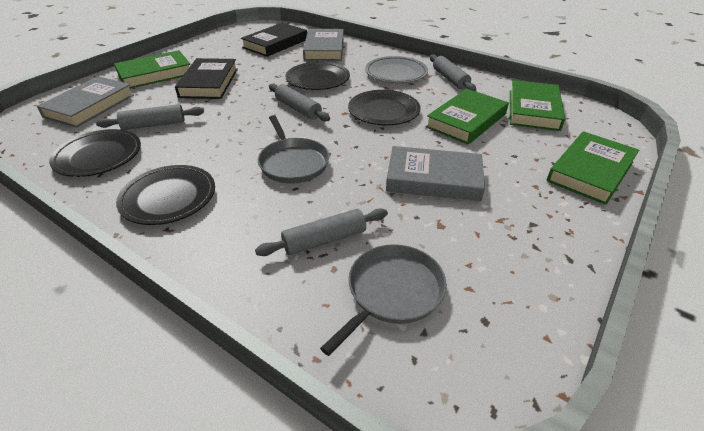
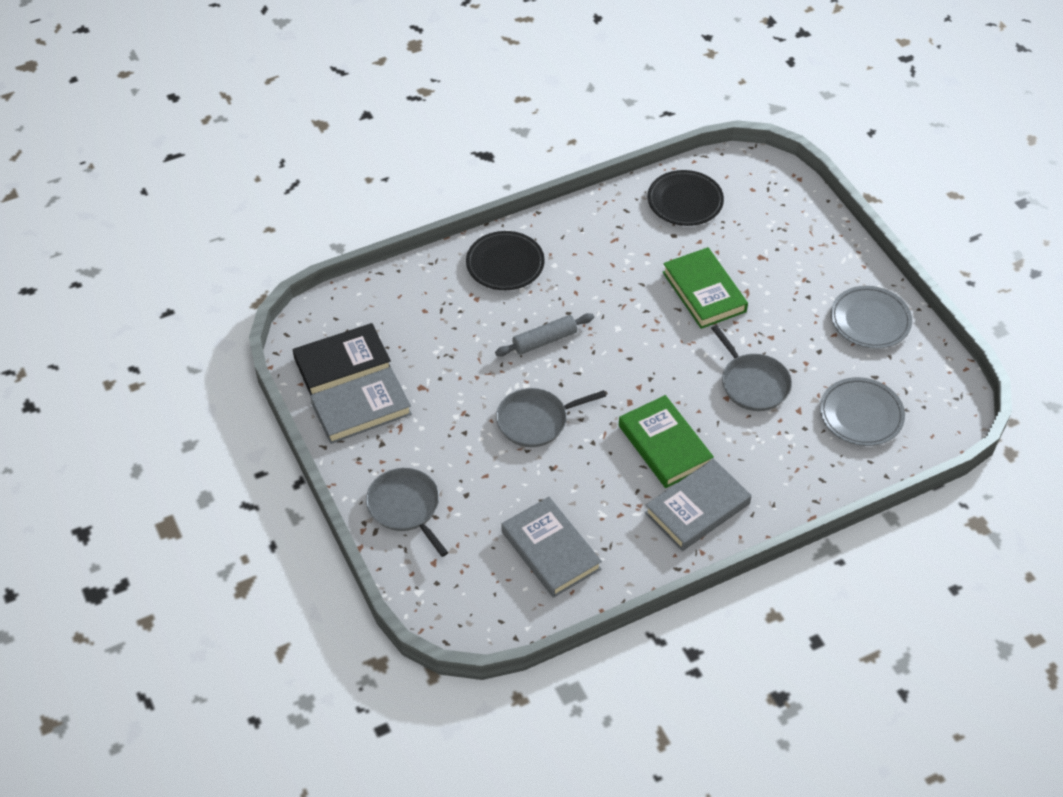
black book: 2 -> 1
black plate: 4 -> 2
green book: 4 -> 2
grey pan: 2 -> 3
grey plate: 1 -> 2
grey rolling pin: 4 -> 1

